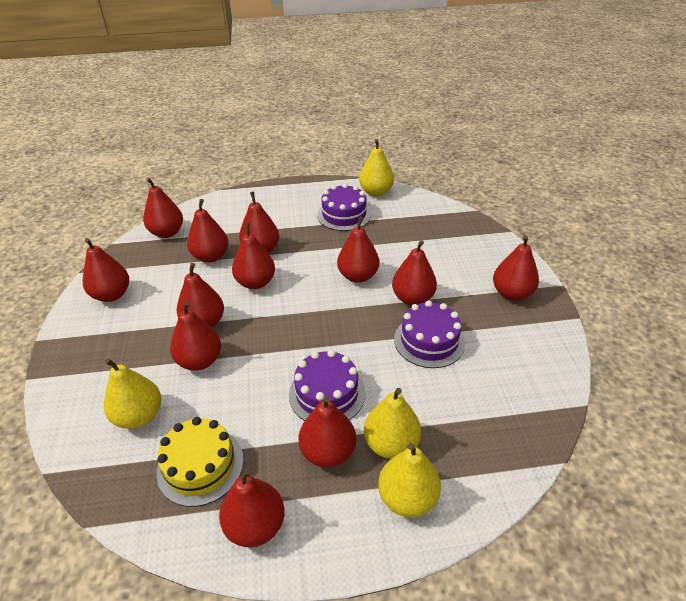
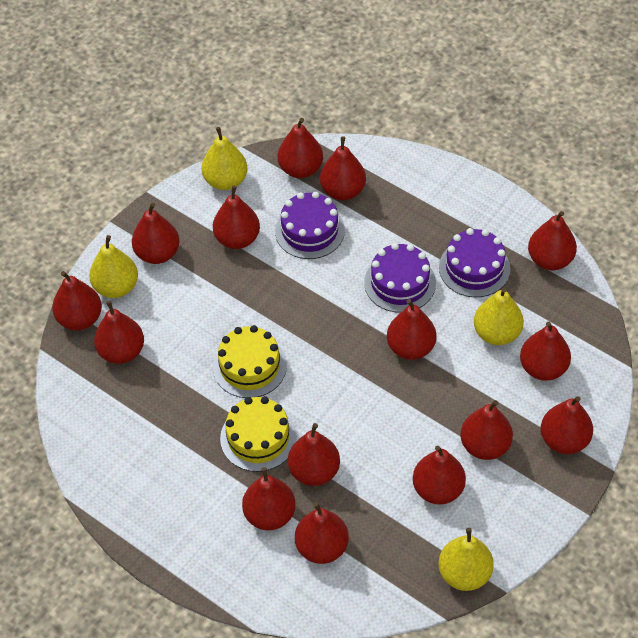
red pear: 12 -> 15
yellow cake: 1 -> 2

